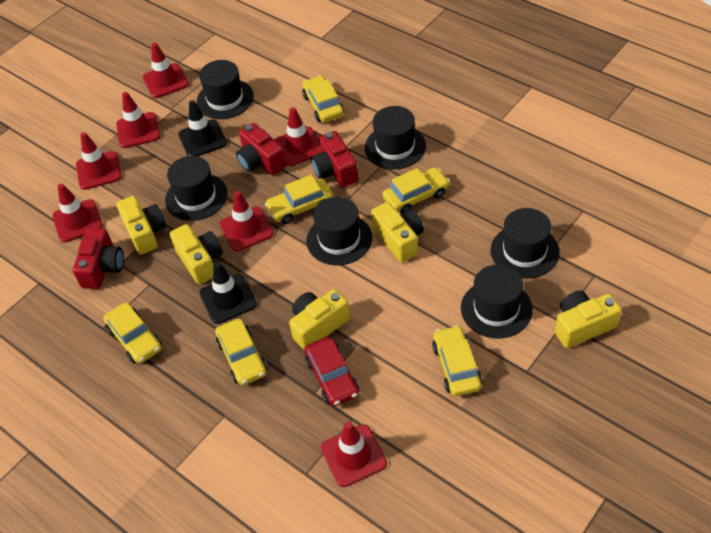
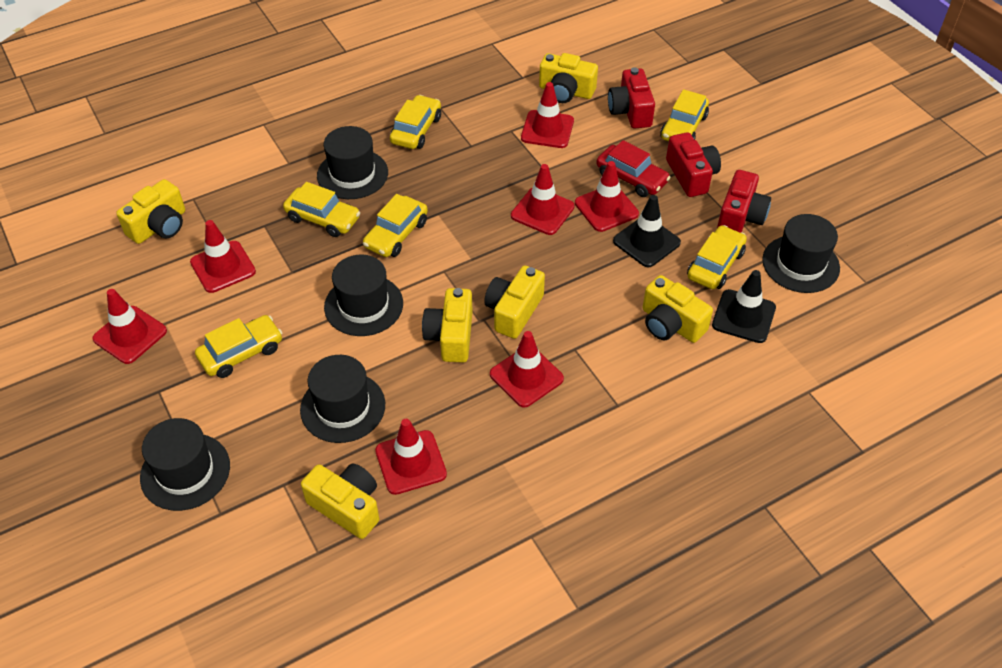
black hat: 6 -> 5
yellow camera: 5 -> 6

